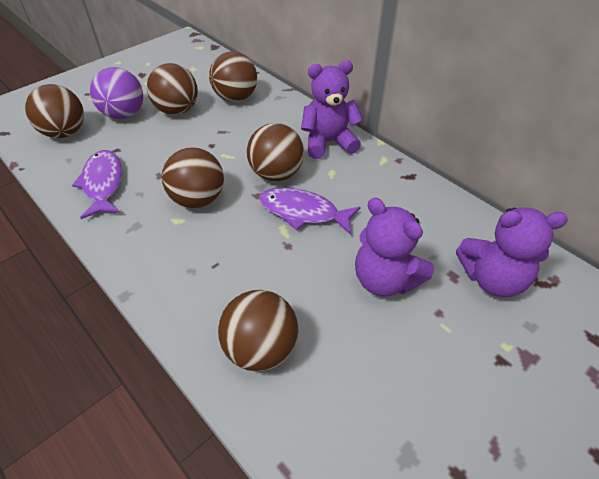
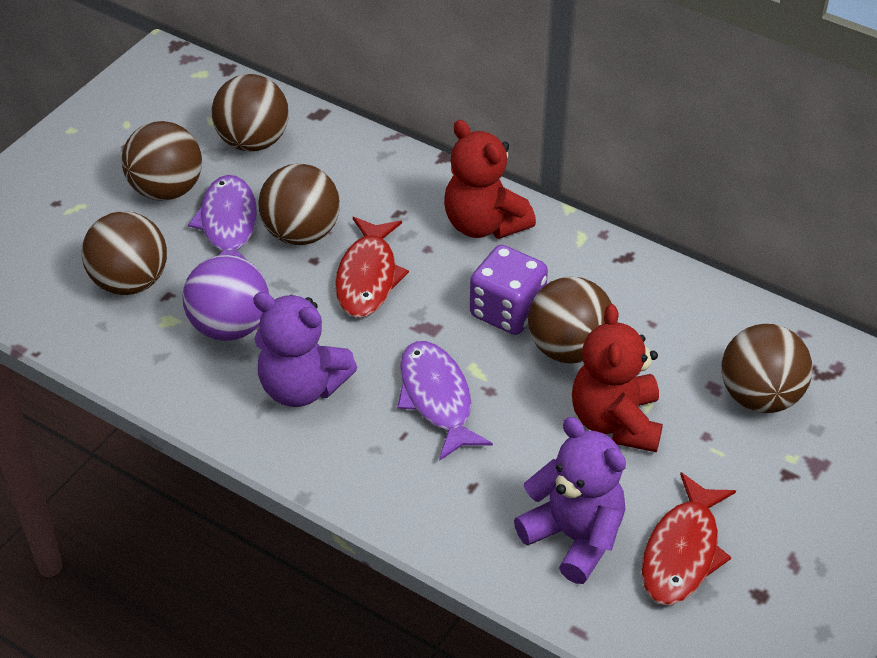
purple dice: 0 -> 1
purple teddy bear: 3 -> 2
red fish: 0 -> 2
red teddy bear: 0 -> 2

